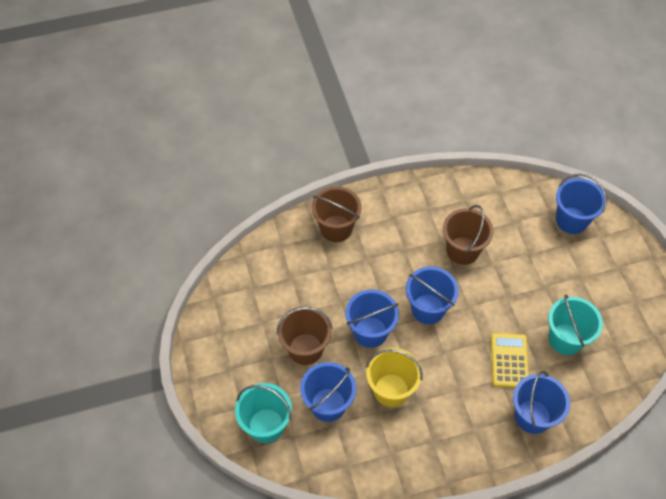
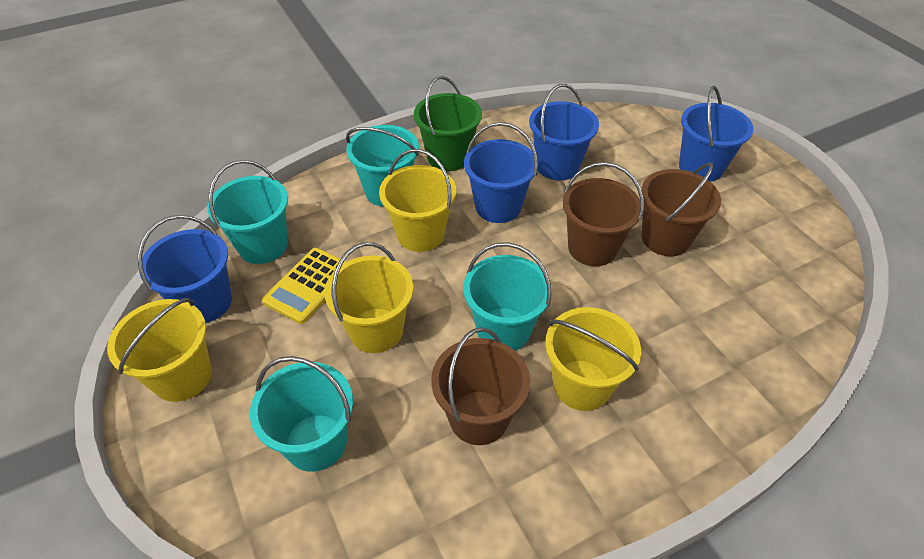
blue bucket: 5 -> 4
green bucket: 0 -> 1
turquoise bucket: 2 -> 4
yellow bucket: 1 -> 4

